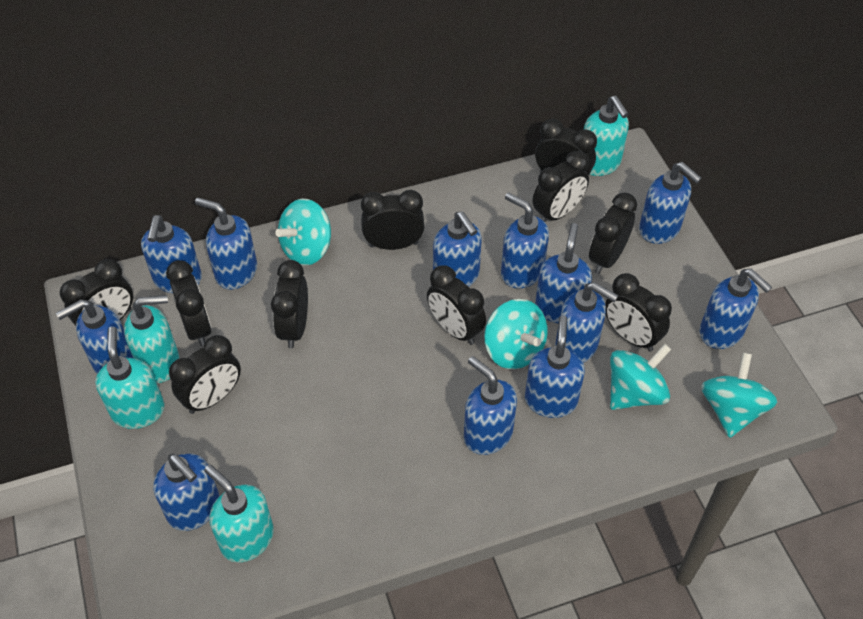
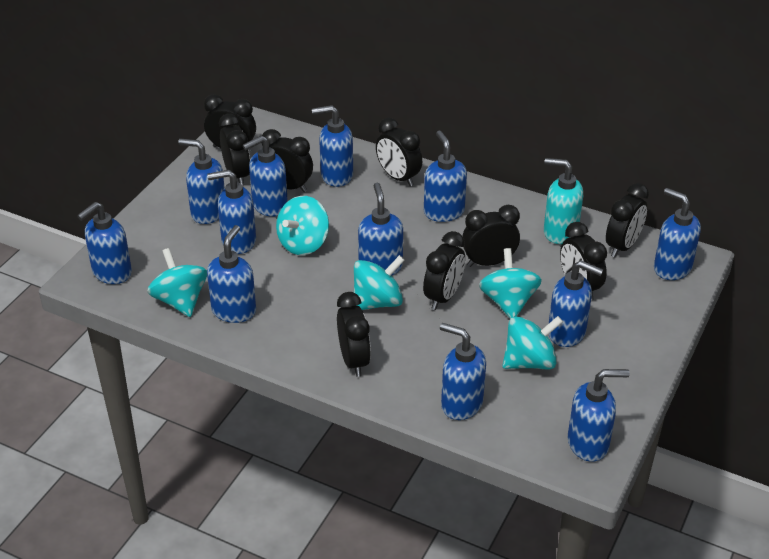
black clock: 10 -> 9
turquoise soap dispenser: 4 -> 1
turquoise spinning top: 4 -> 5

